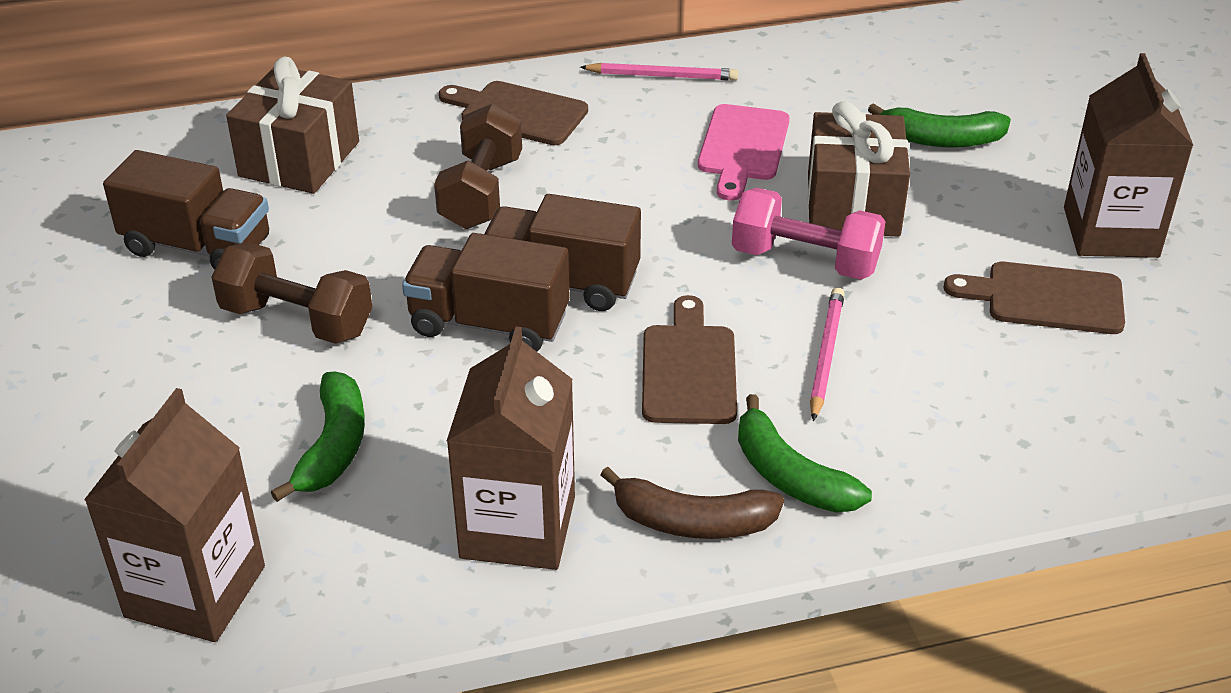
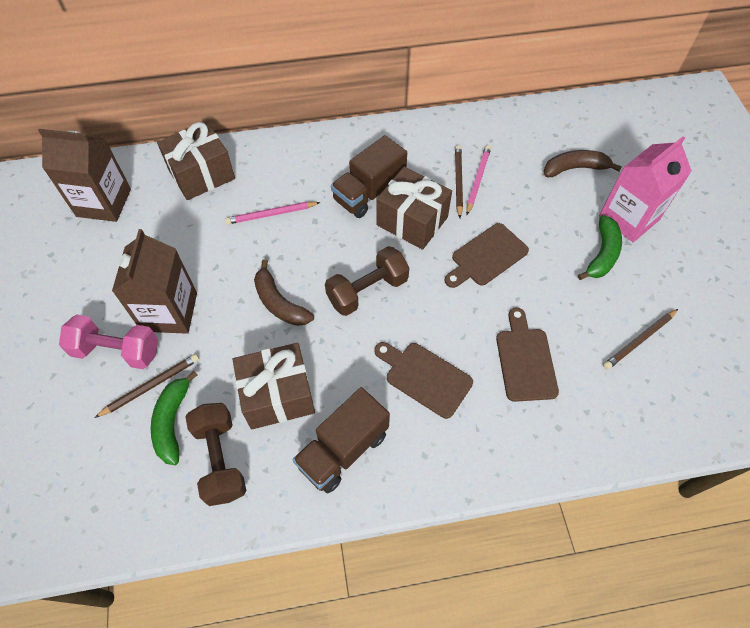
brown banana: 1 -> 2
brown carton: 3 -> 2
brown gift: 2 -> 3
brown pencil: 0 -> 3
brown truck: 3 -> 2
green banana: 3 -> 2
pink carton: 0 -> 1
pink cutting board: 1 -> 0

